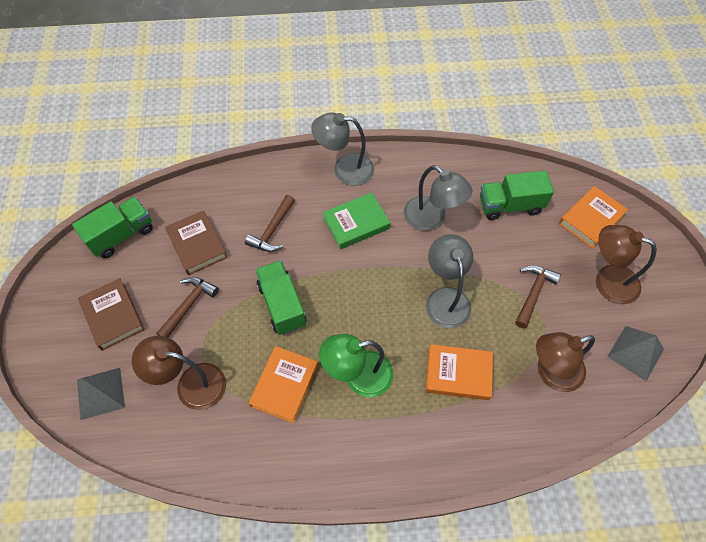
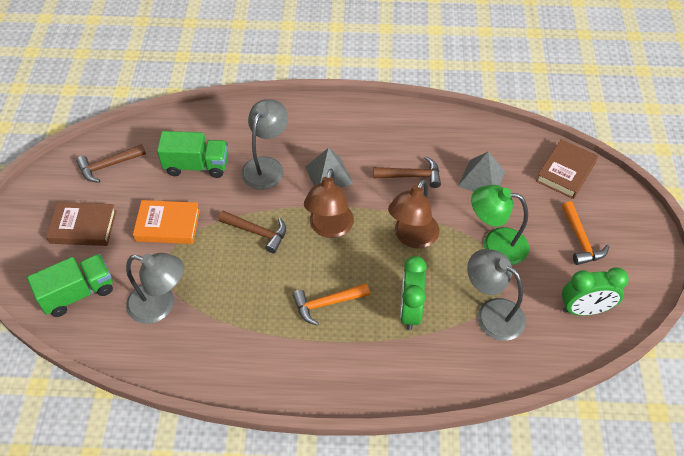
brown lamp: 3 -> 2
green book: 1 -> 0
green clock: 0 -> 2
green truck: 3 -> 2
orange book: 3 -> 1
orange hammer: 0 -> 2

